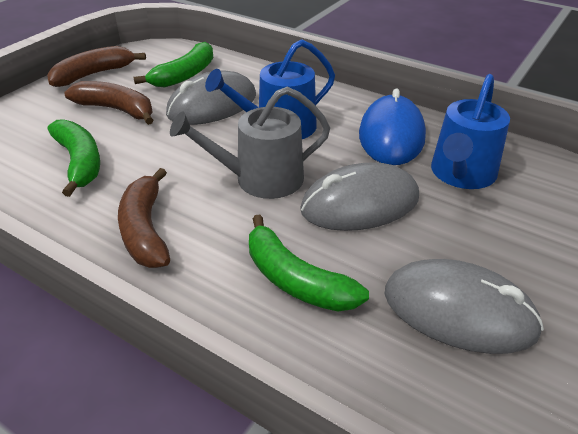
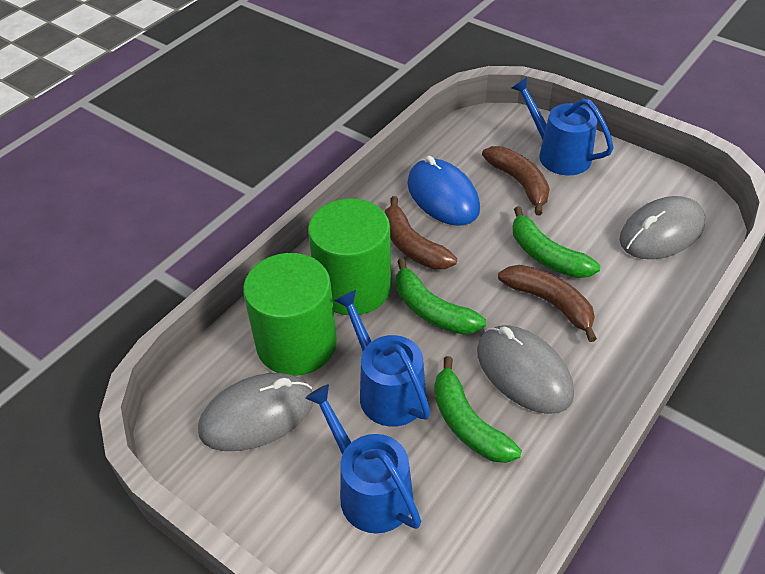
blue watering can: 2 -> 3
green cylinder: 0 -> 2
grey watering can: 1 -> 0

